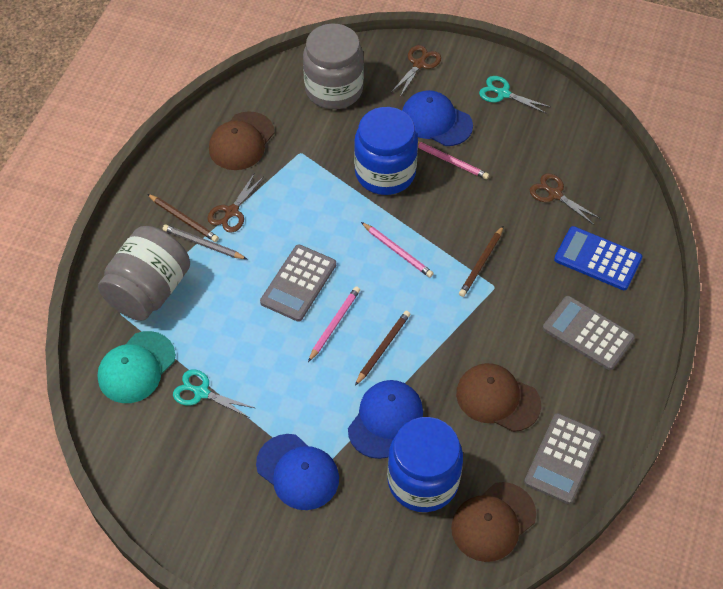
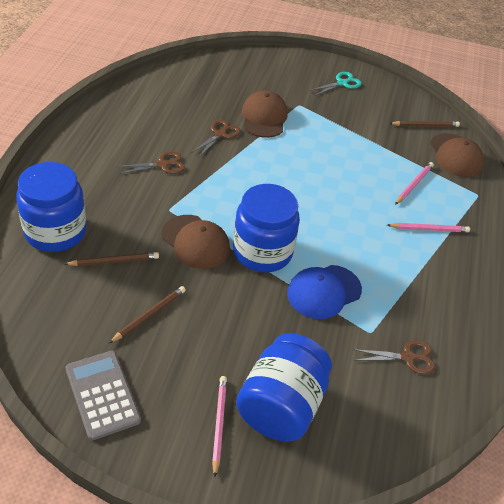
blue calculator: 1 -> 0
blue cap: 3 -> 1
blue jar: 2 -> 3
grey calculator: 3 -> 1
grey jar: 2 -> 0
grey pencil: 1 -> 0
turquoise cap: 1 -> 0
turquoise scissors: 2 -> 1

